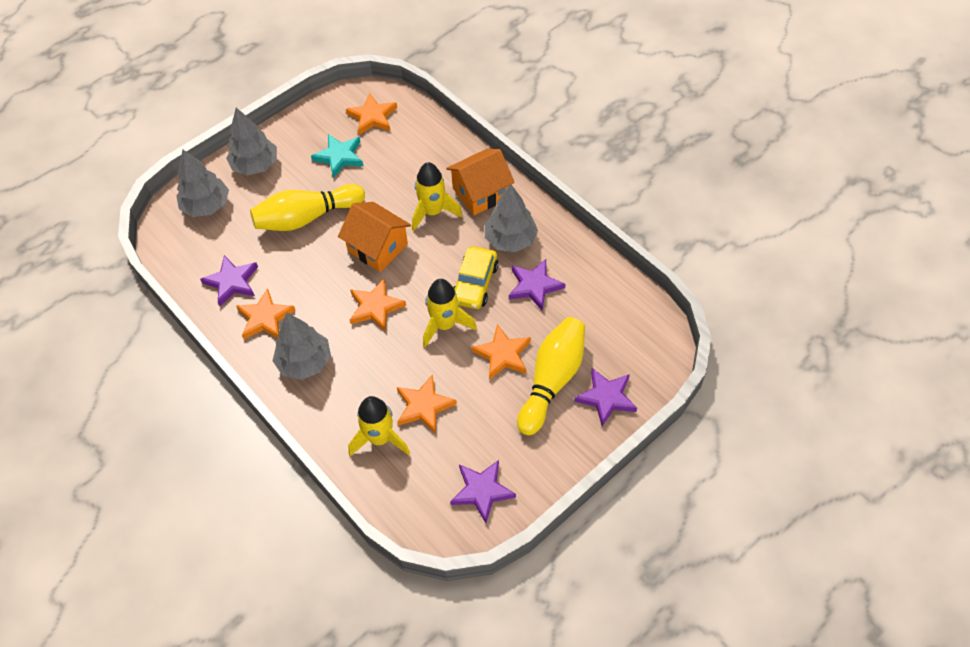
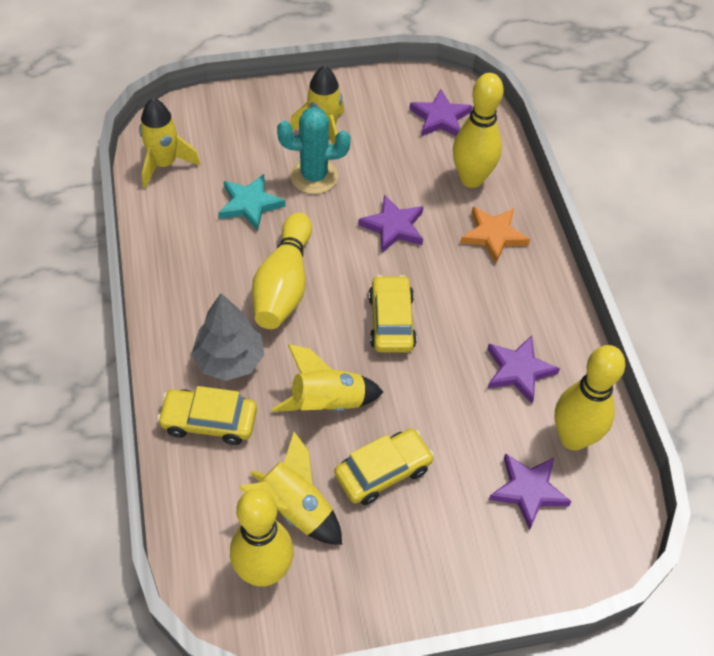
grey tree: 4 -> 1
orange house: 2 -> 0
orange star: 5 -> 1
turquoise cactus: 0 -> 1
yellow bowling pin: 2 -> 4
yellow car: 1 -> 3
yellow rocket: 3 -> 4

